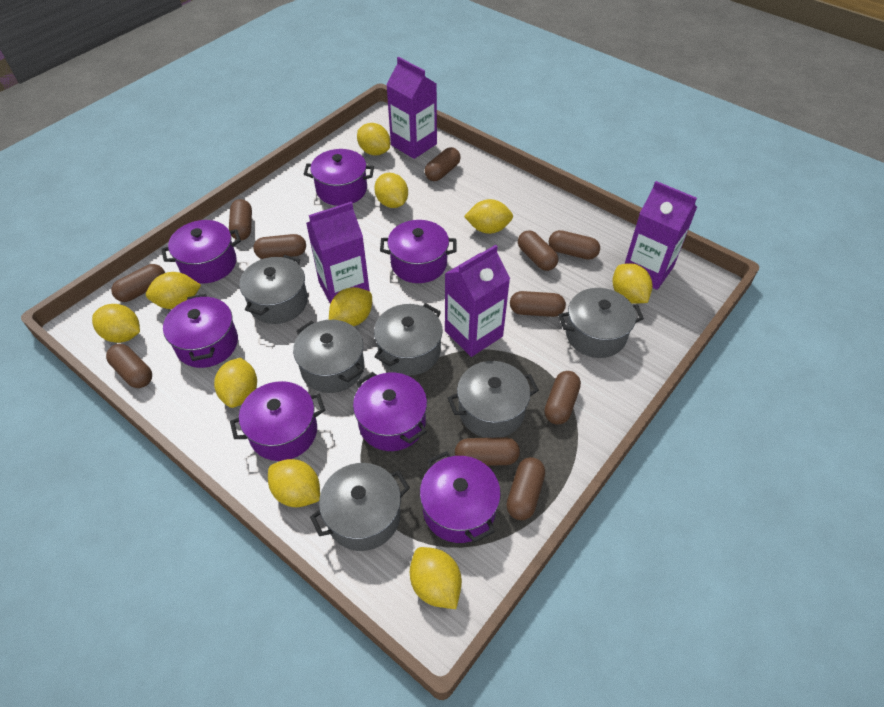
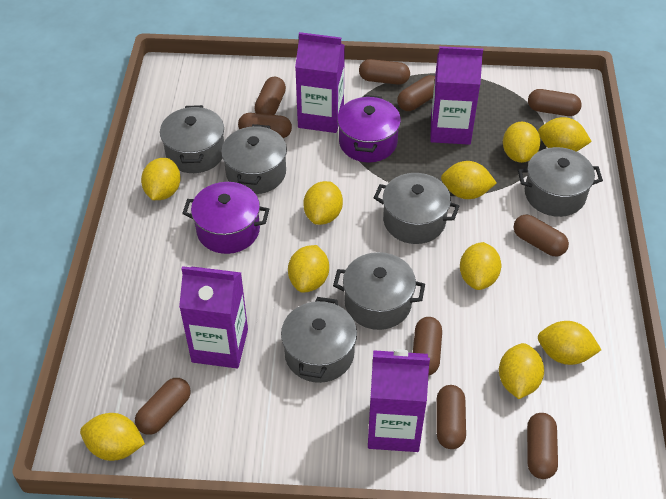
brown capsule: 11 -> 10
purple pot: 7 -> 2

